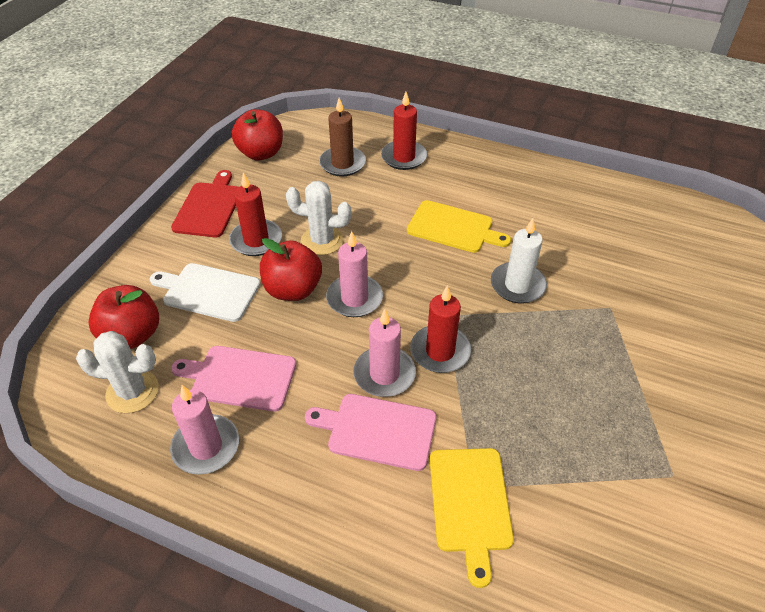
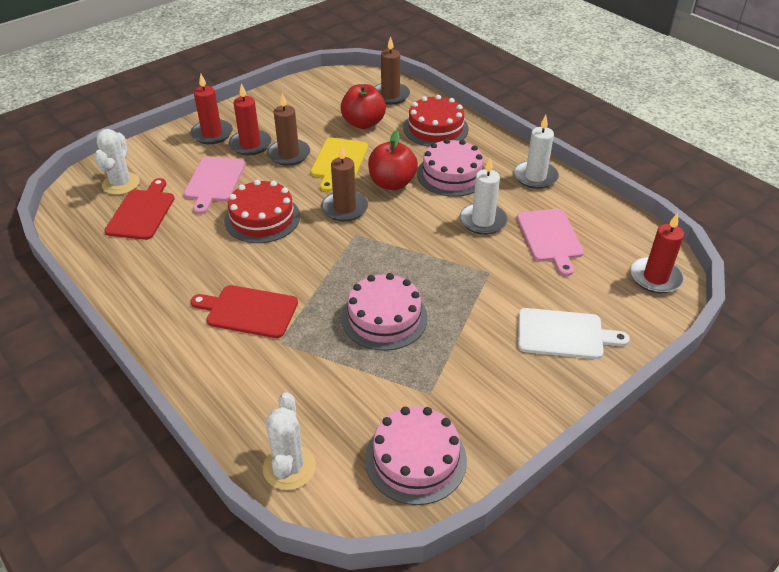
brown candle: 1 -> 3
pink cake: 0 -> 3
pink candle: 3 -> 0
red apple: 3 -> 2
red cake: 0 -> 2
red cutting board: 1 -> 2
white candle: 1 -> 2
yellow cutting board: 2 -> 1

